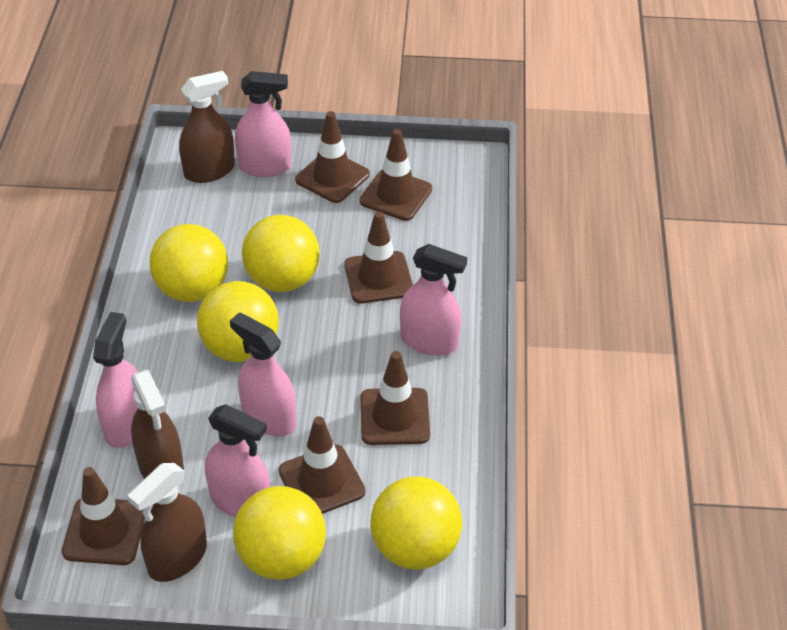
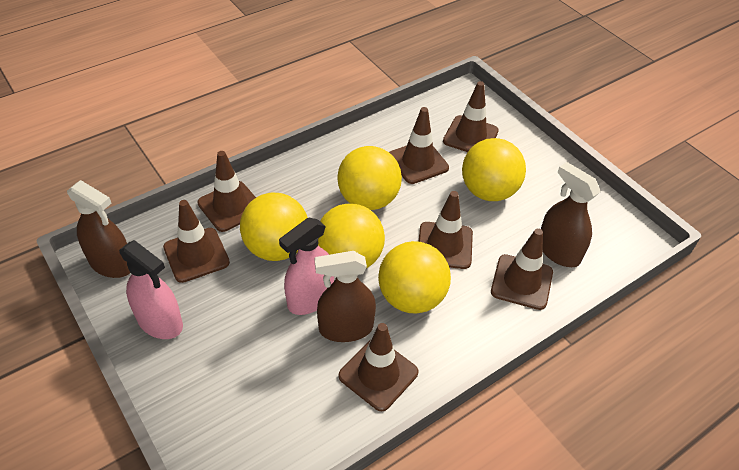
brown traffic cone: 6 -> 7
pink spray bottle: 5 -> 2

